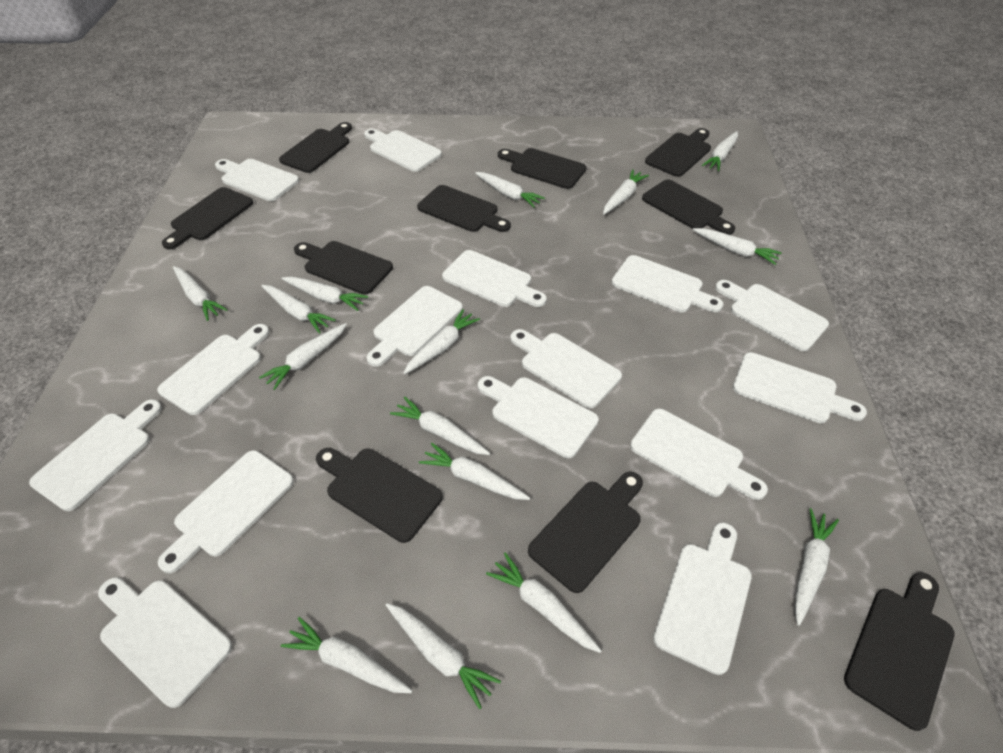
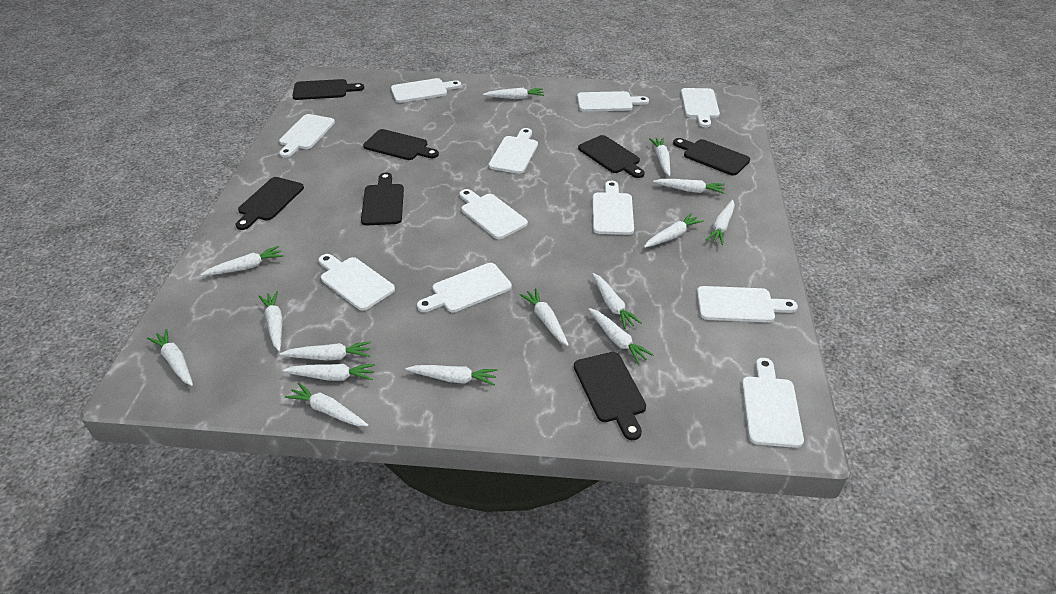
black cutting board: 10 -> 7
white cutting board: 15 -> 11

